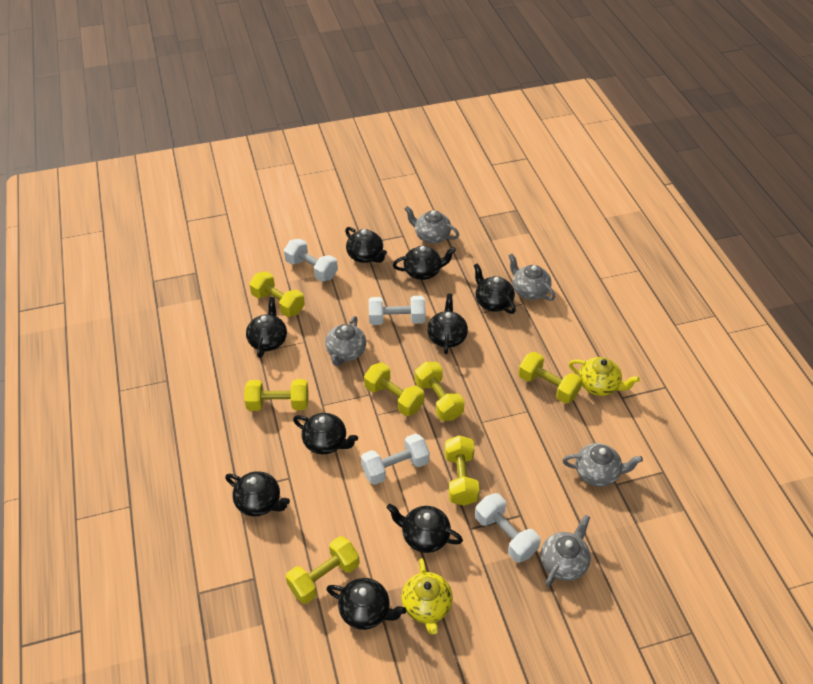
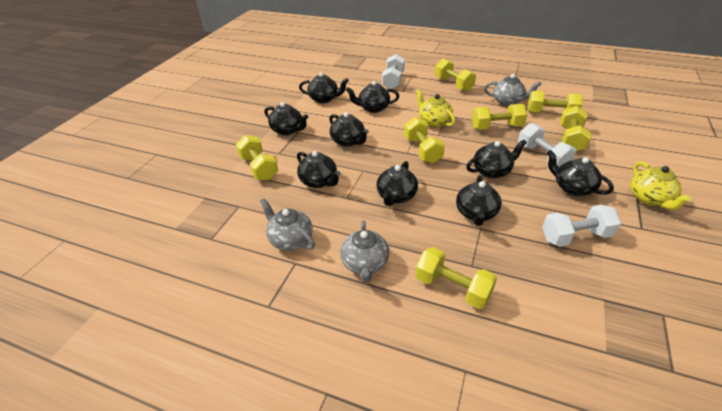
grey teapot: 5 -> 3
white dumbbell: 4 -> 3

